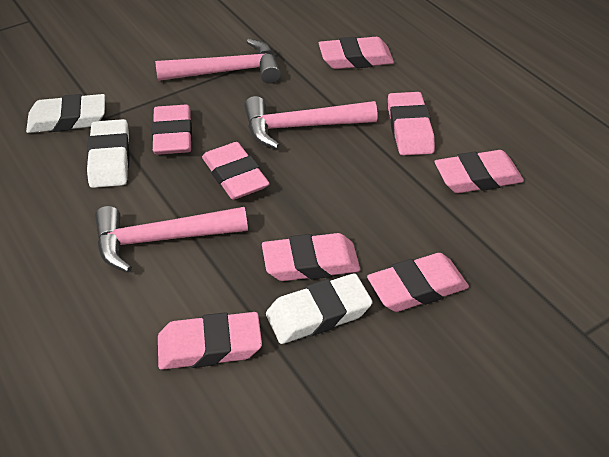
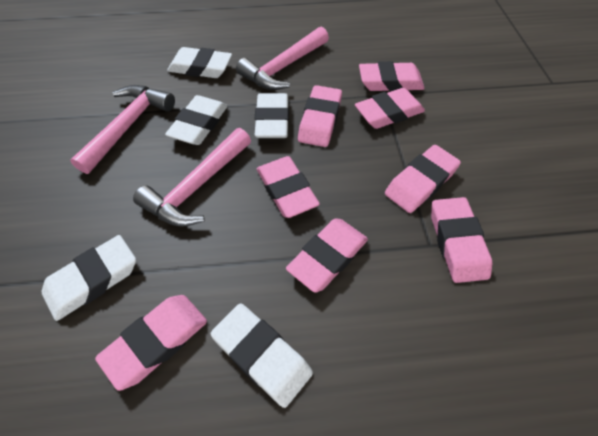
white eraser: 3 -> 5

